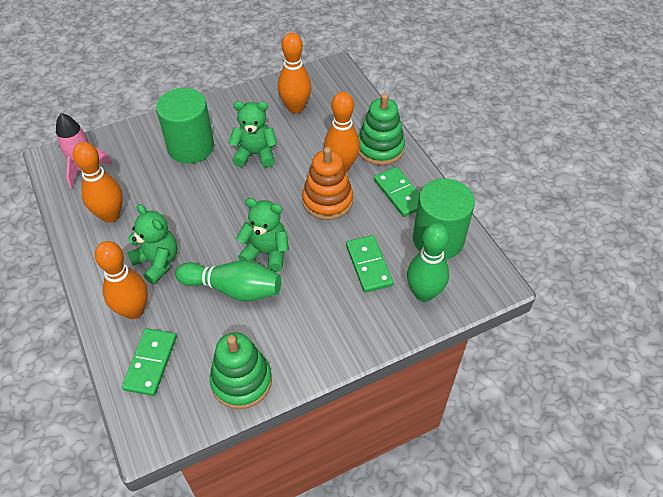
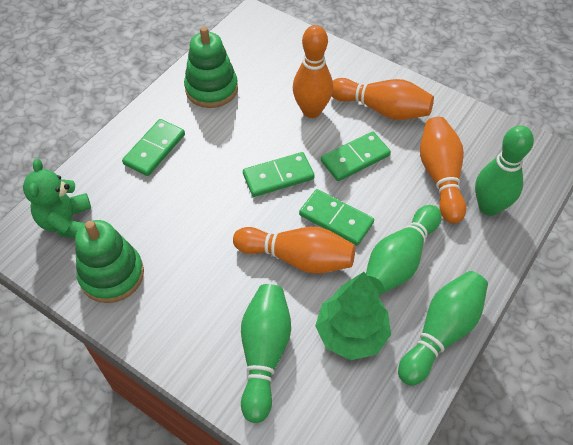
green bowling pin: 2 -> 4
green cylinder: 2 -> 0
green domino: 3 -> 4
green teddy bear: 3 -> 1
green tree: 0 -> 1
orange stacking toy: 1 -> 0
pink rocket: 1 -> 0

